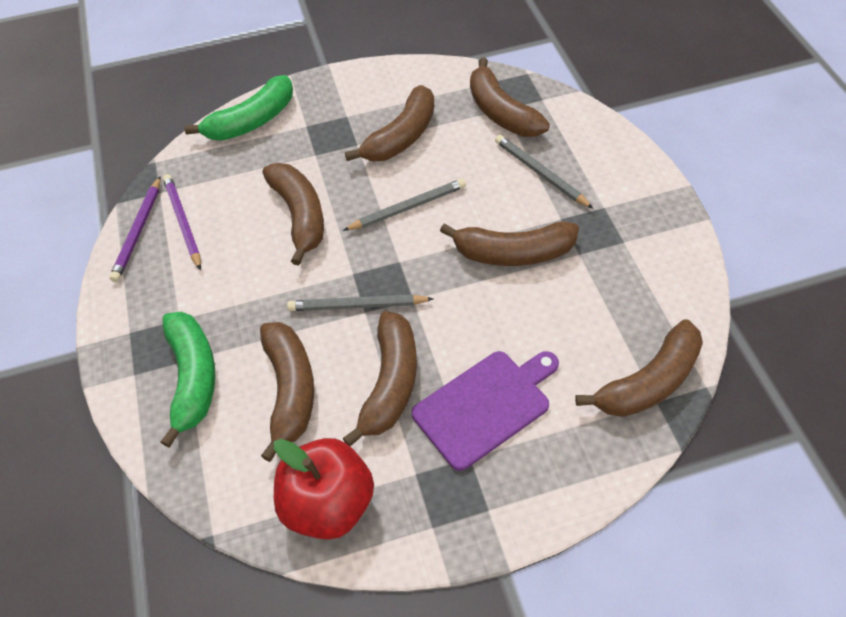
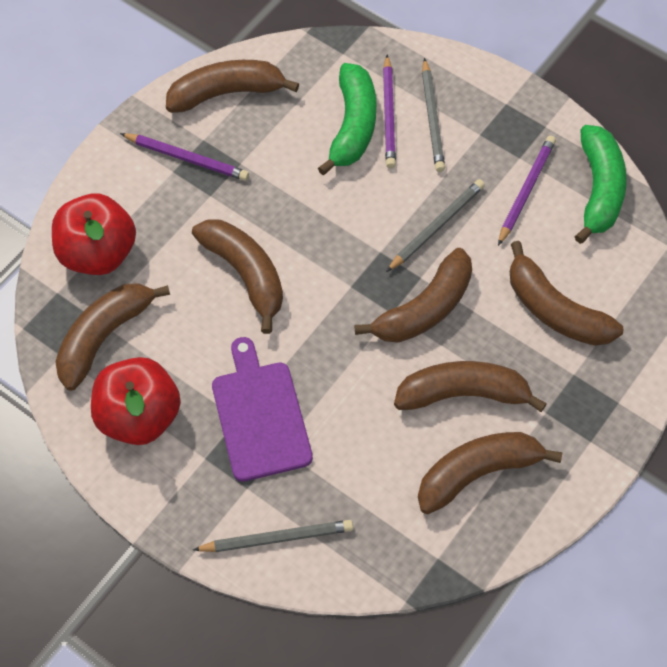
purple pencil: 2 -> 3
red apple: 1 -> 2

